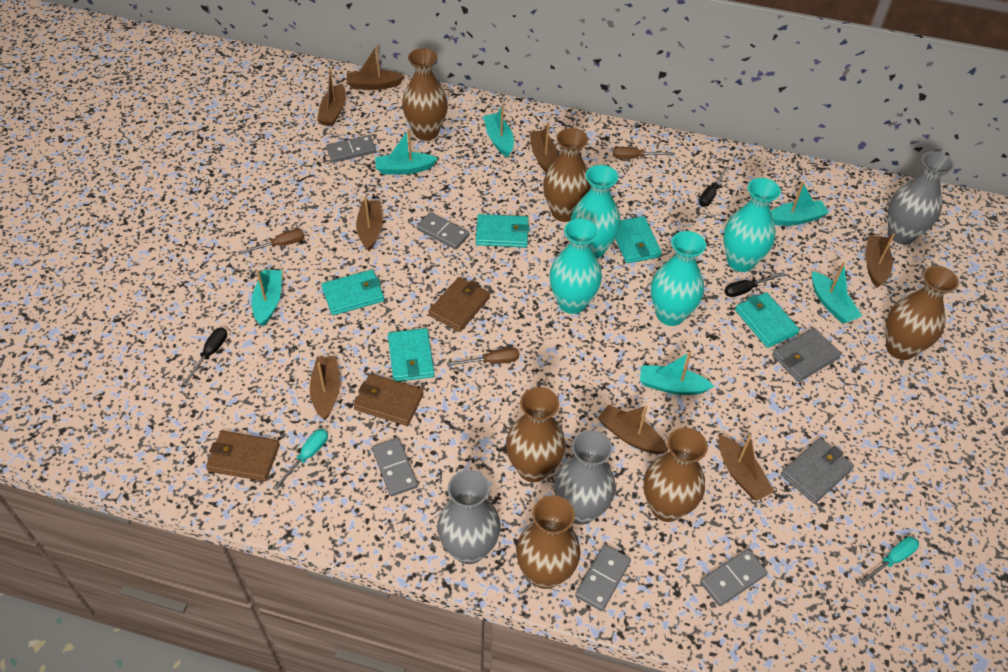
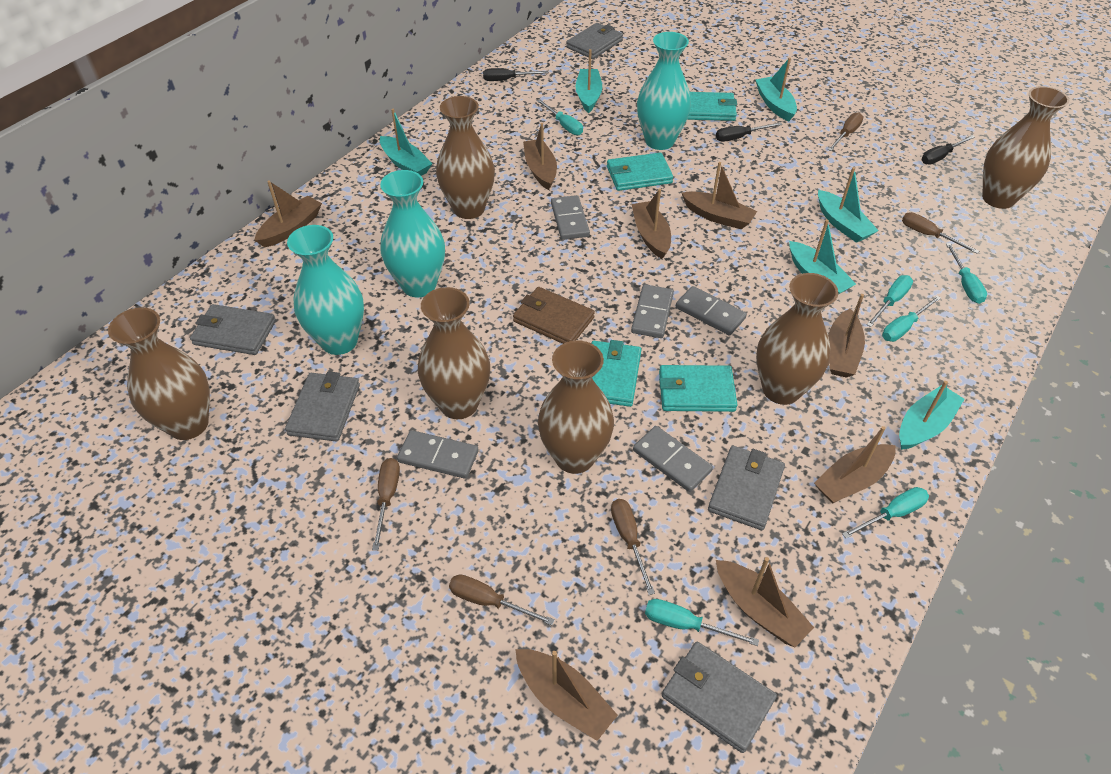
brown screwdriver: 3 -> 5
brown wallet: 3 -> 1
grey vase: 3 -> 0
grey wallet: 2 -> 5
turquoise screwdriver: 2 -> 6
turquoise vase: 4 -> 3
turquoise wallet: 5 -> 4

